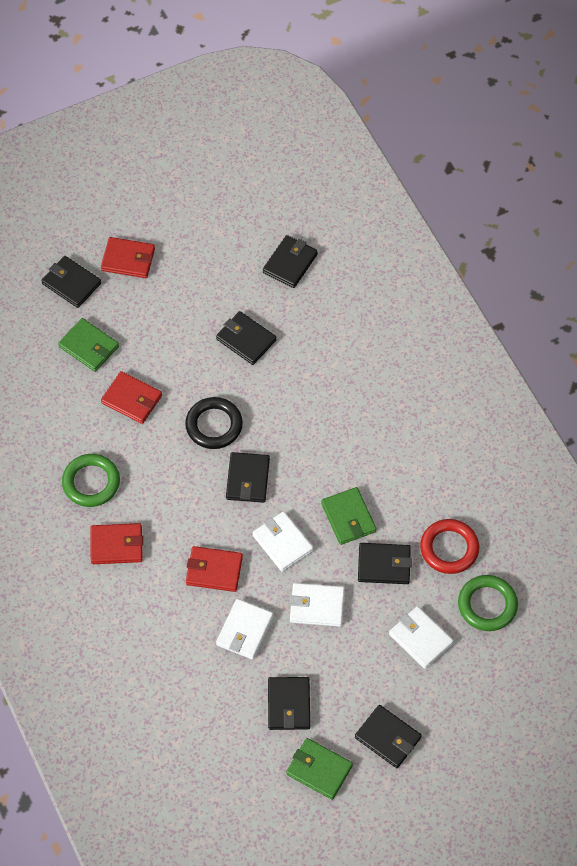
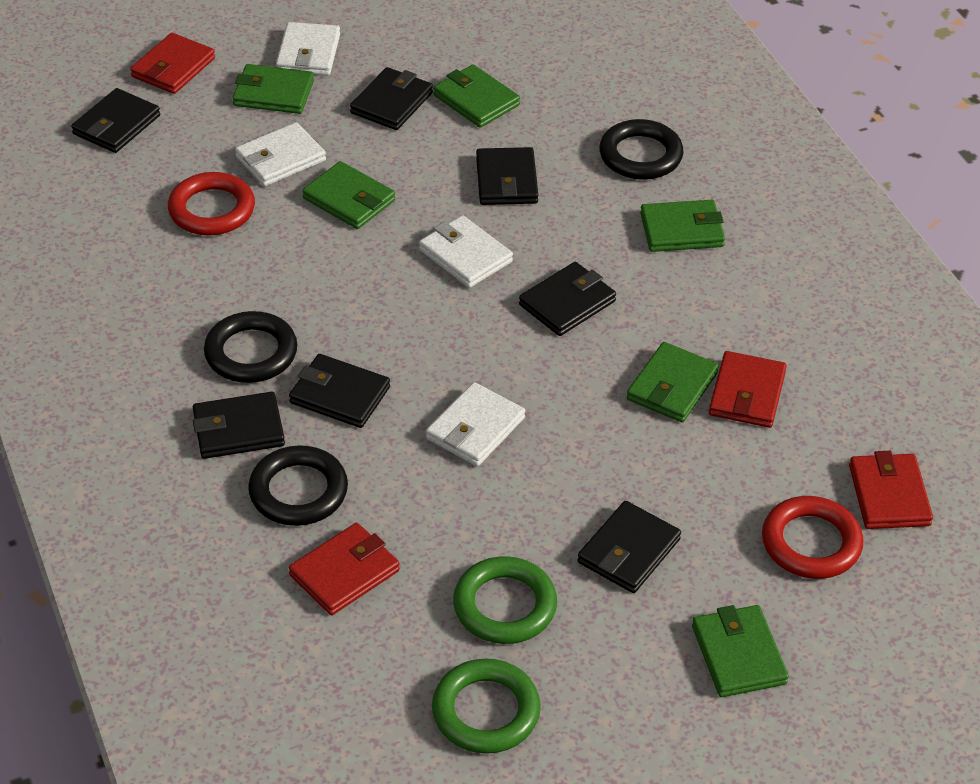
black ring: 1 -> 3
green wallet: 3 -> 6
red ring: 1 -> 2

